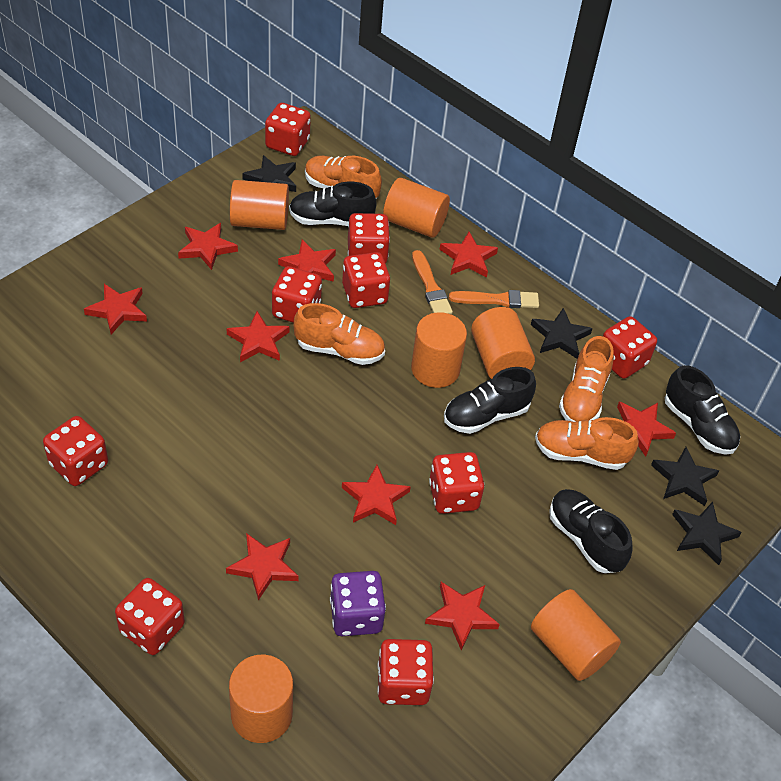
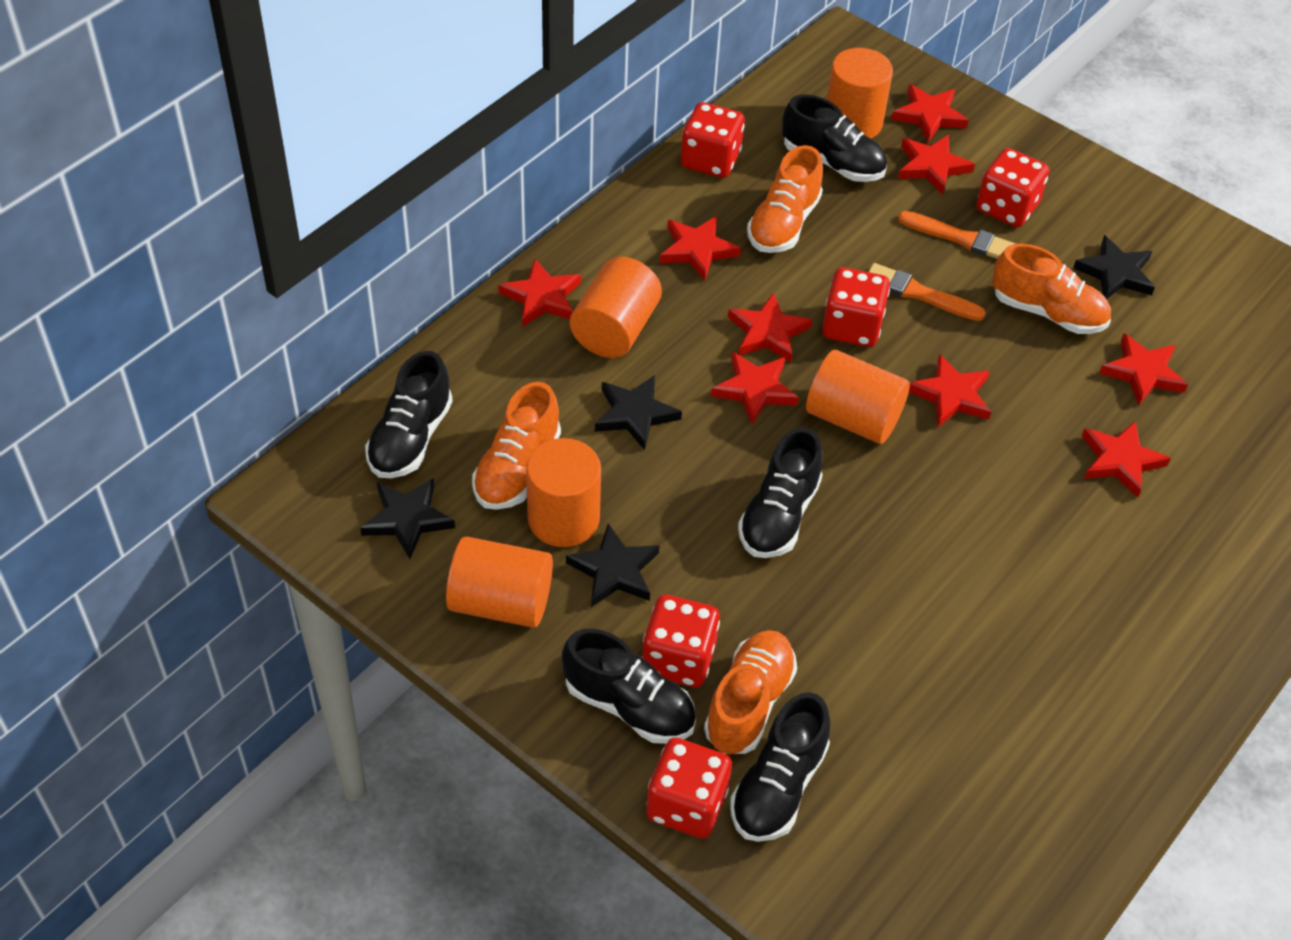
black shoe: 4 -> 5
orange cylinder: 6 -> 5
purple dice: 1 -> 0
red dice: 9 -> 5

